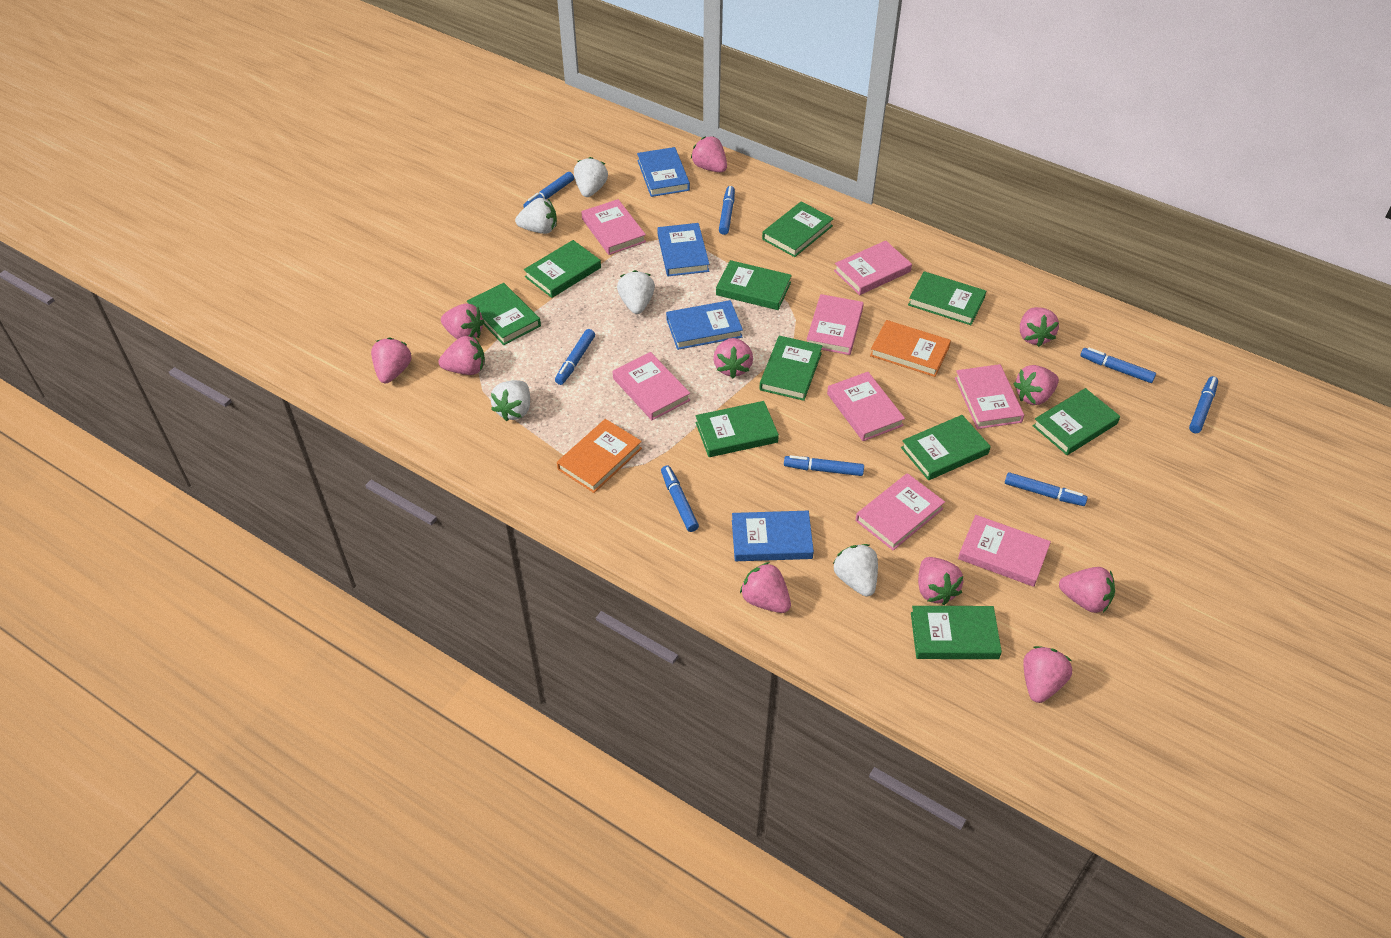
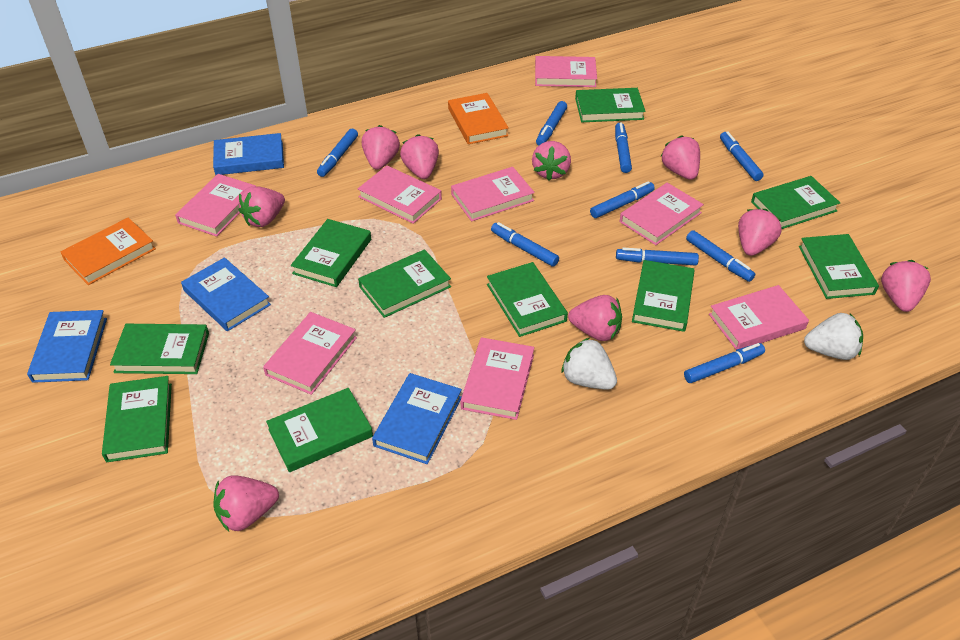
blue marker: 8 -> 9
pink strawberry: 11 -> 9
white strawberry: 5 -> 2

